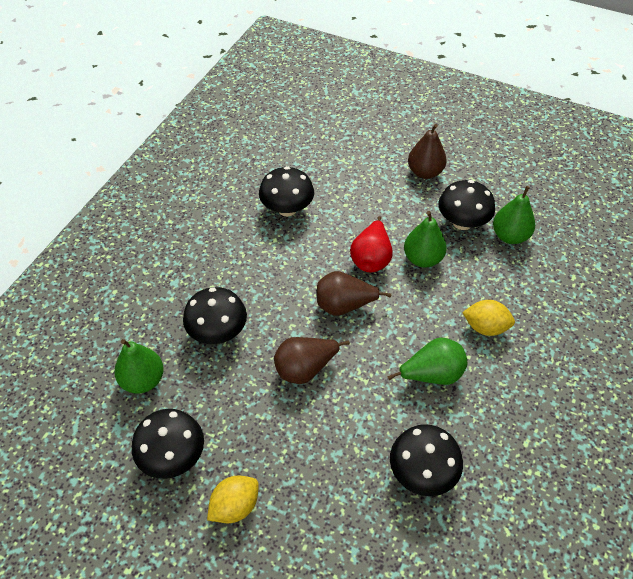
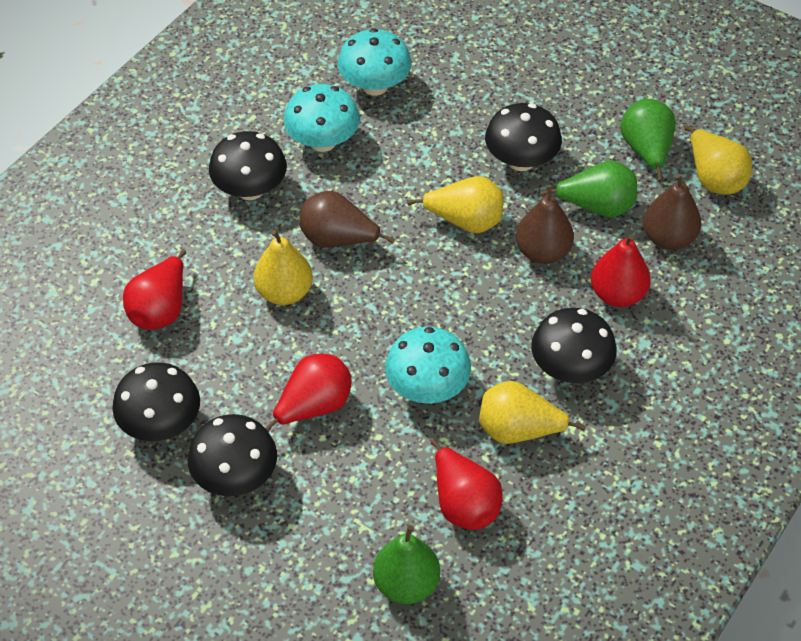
green pear: 4 -> 3
red pear: 1 -> 4
turquoise mushroom: 0 -> 3
yellow lemon: 2 -> 0
yellow pear: 0 -> 4

